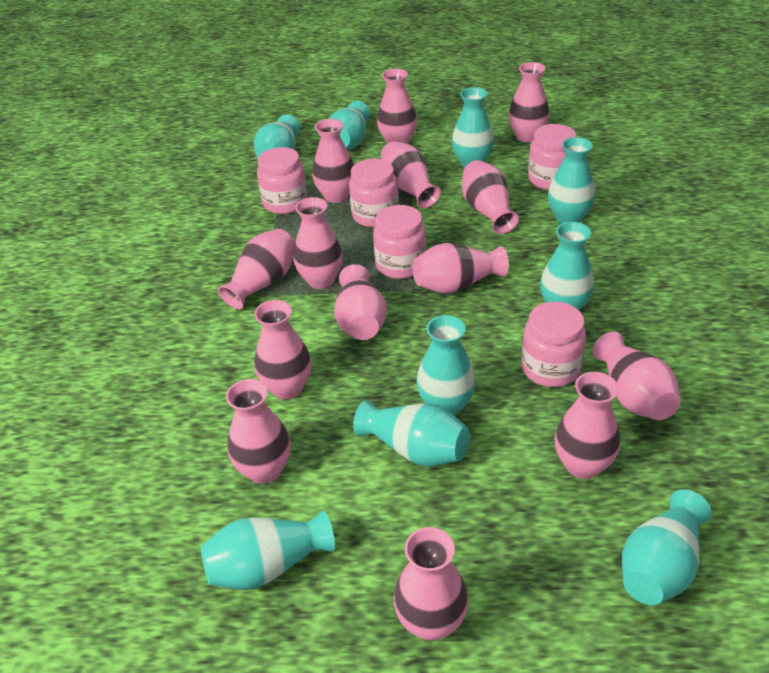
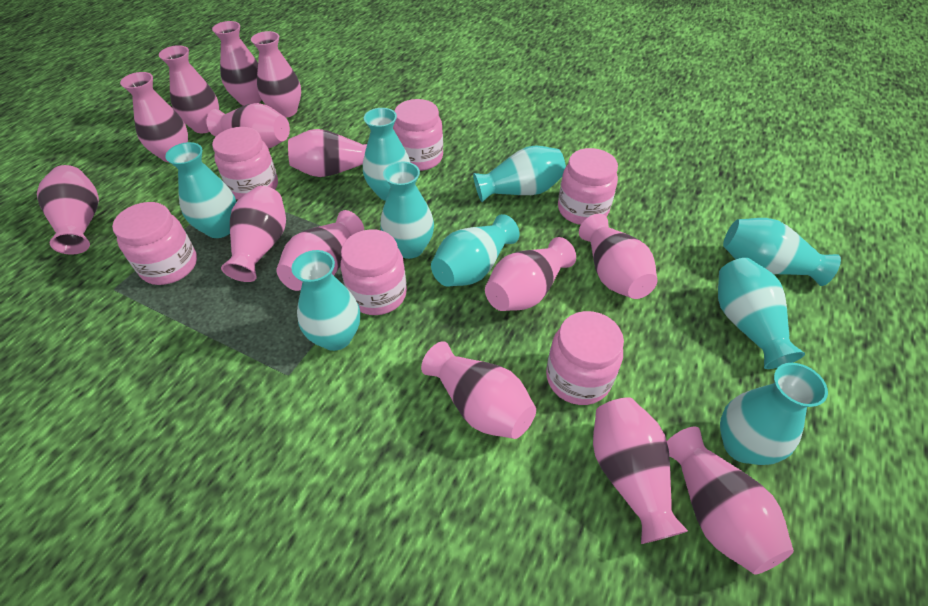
pink jar: 5 -> 6

